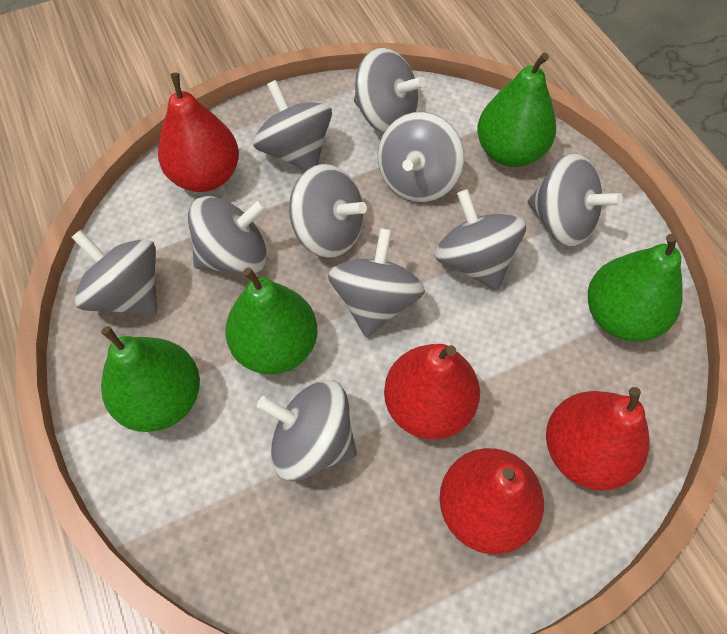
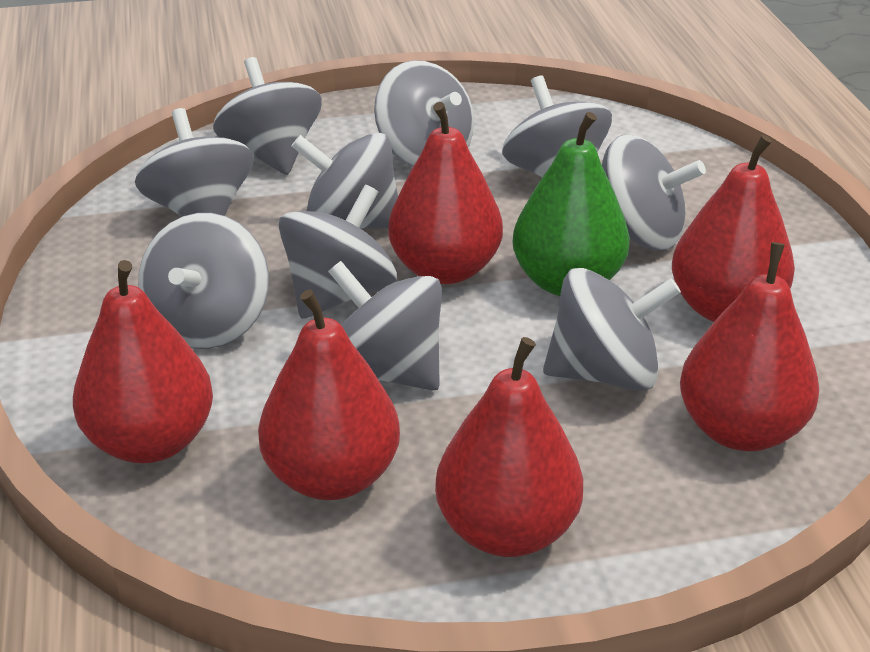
green pear: 4 -> 1
red pear: 4 -> 6

